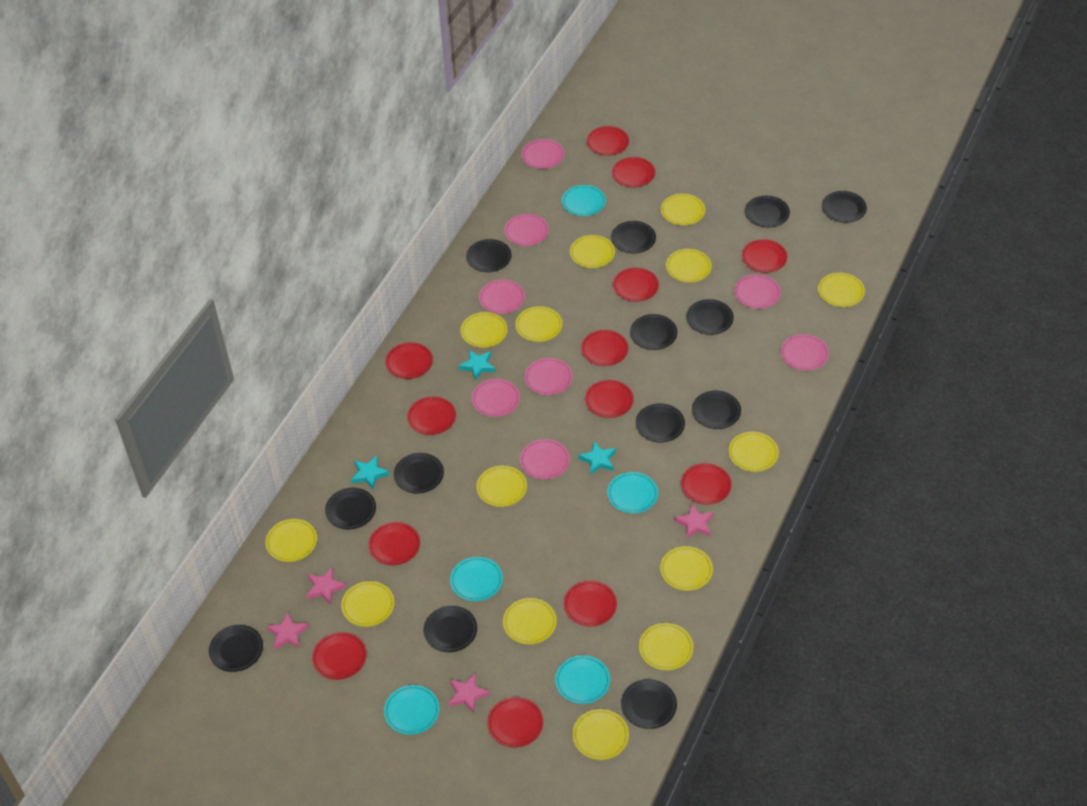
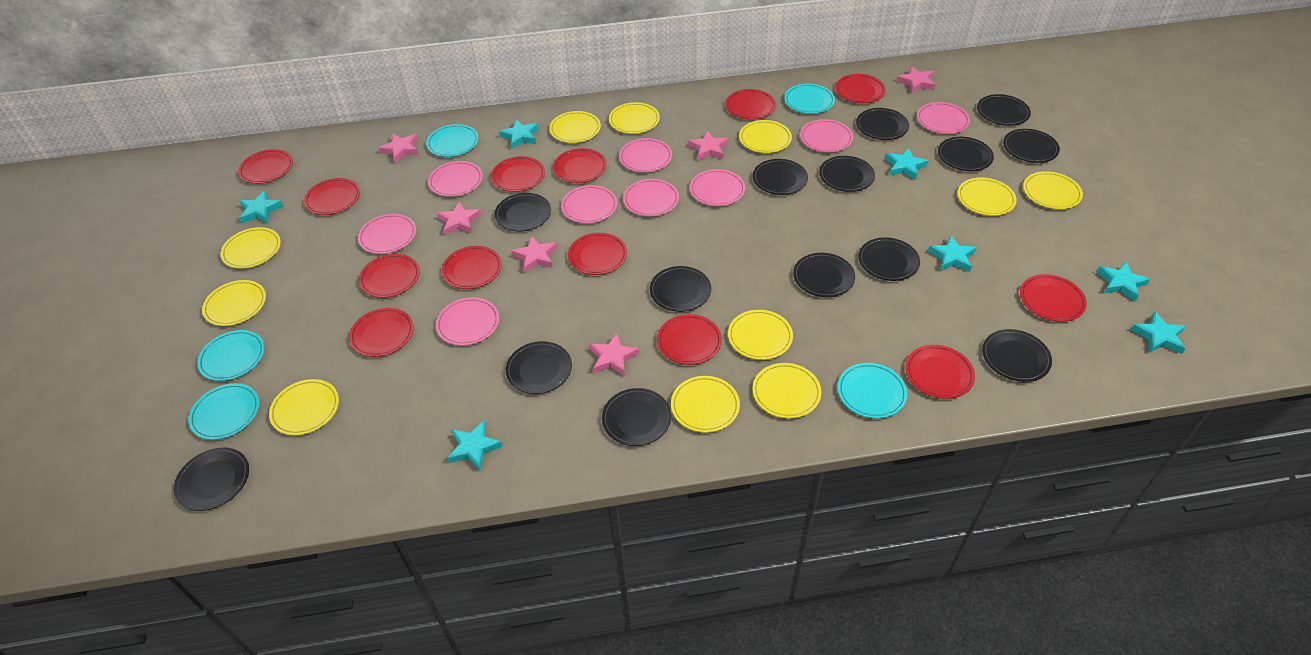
black plate: 13 -> 14
pink plate: 8 -> 9
pink star: 4 -> 6
turquoise star: 3 -> 7
yellow plate: 14 -> 11

